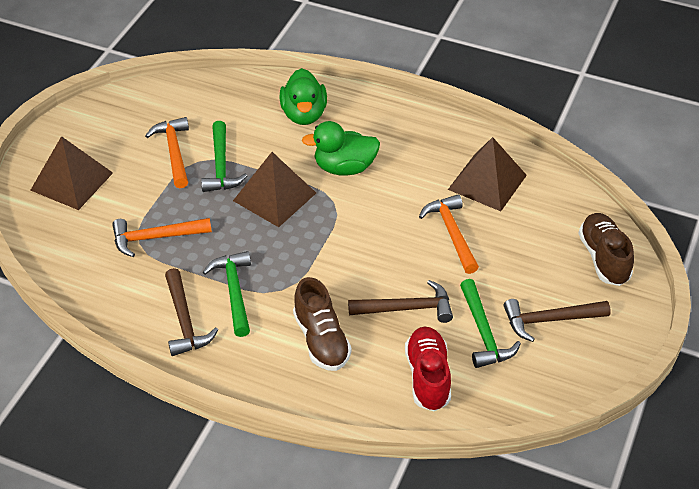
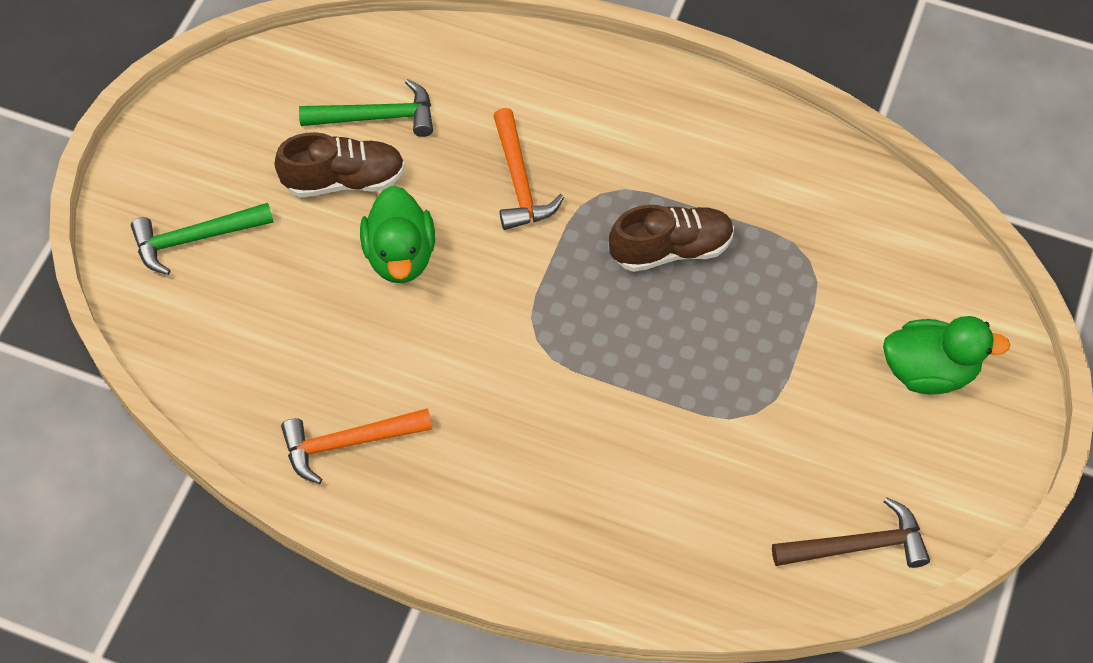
brown hammer: 3 -> 1
brown pyramid: 3 -> 0
green hammer: 3 -> 2
orange hammer: 3 -> 2
red shoe: 1 -> 0

